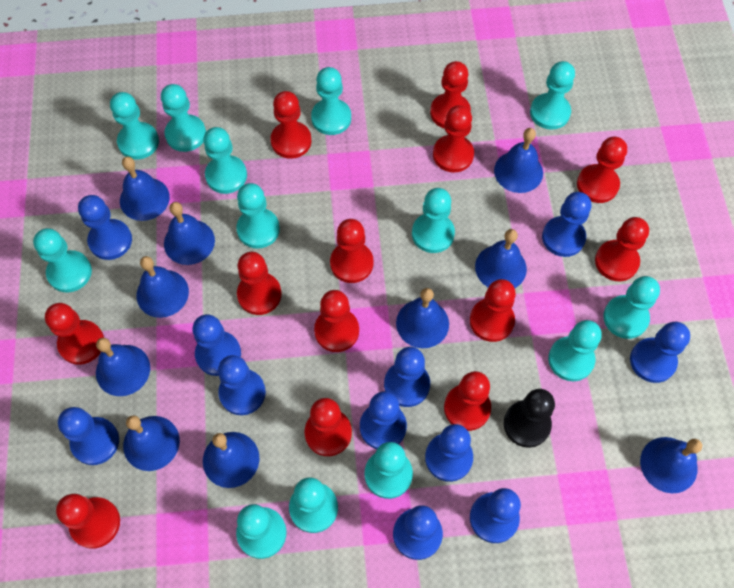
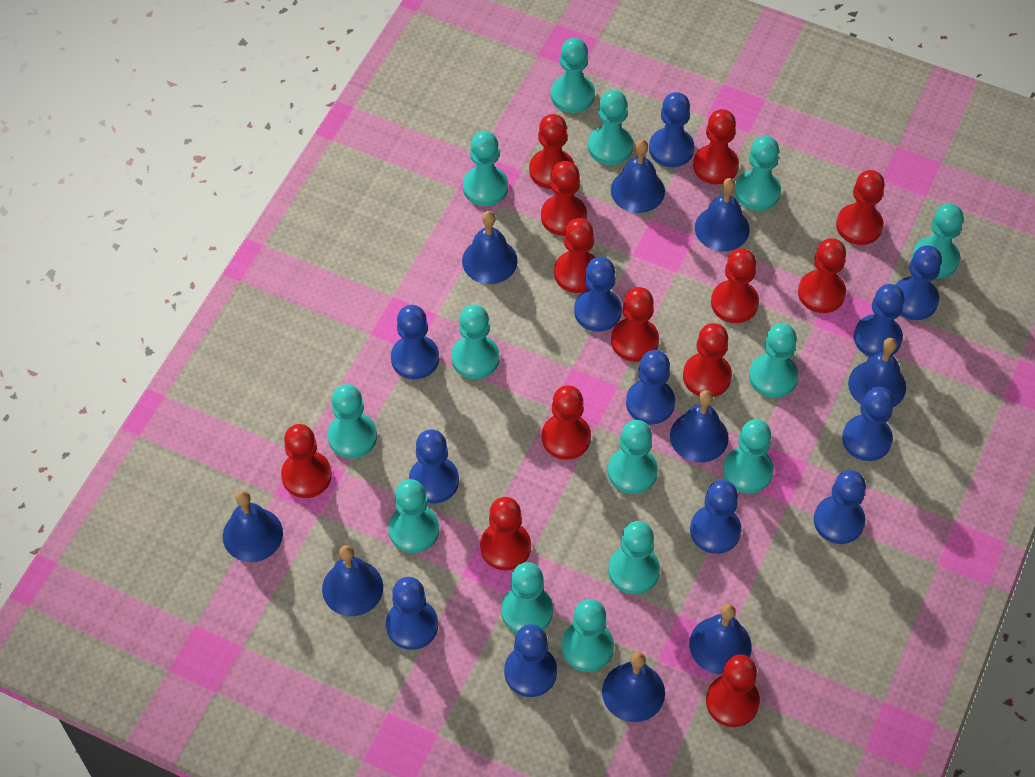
black pawn: 1 -> 0
blue bell: 10 -> 9
blue pawn: 11 -> 12
turquoise pawn: 13 -> 14

